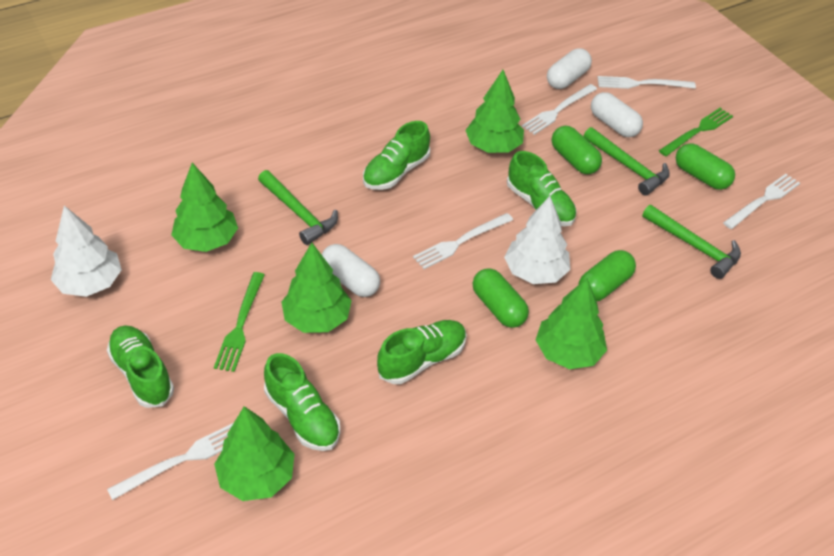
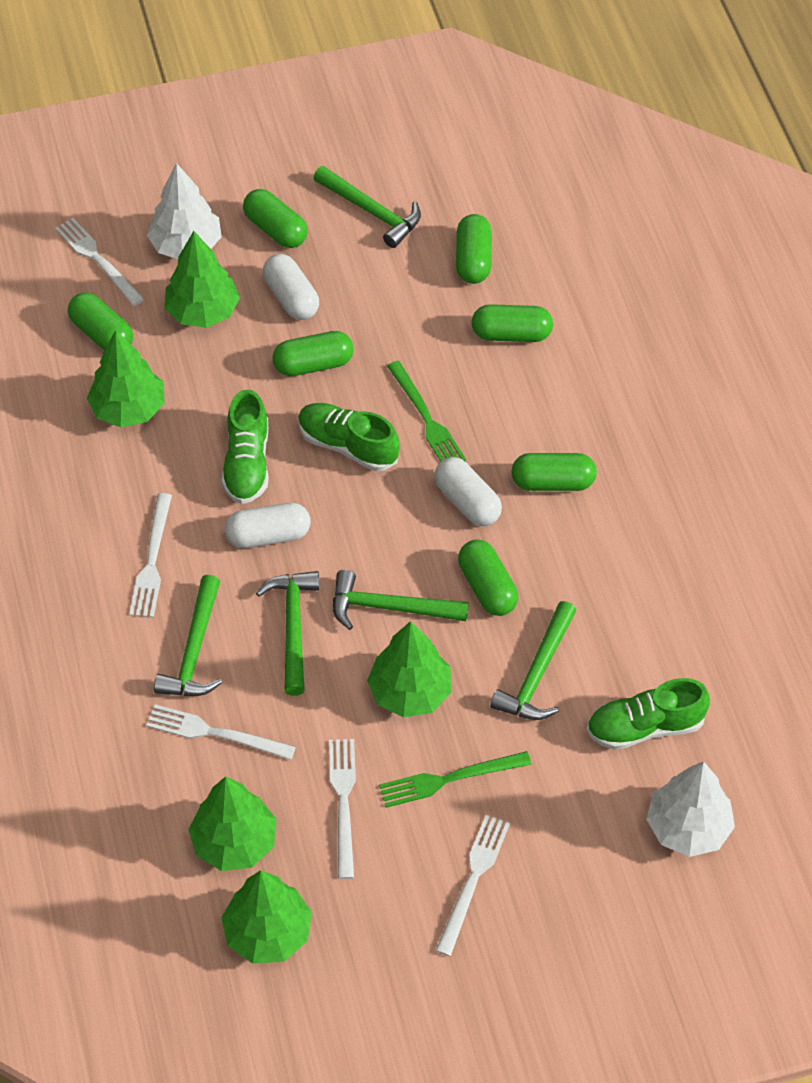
green capsule: 4 -> 7
green hammer: 3 -> 5
green shoe: 5 -> 3

